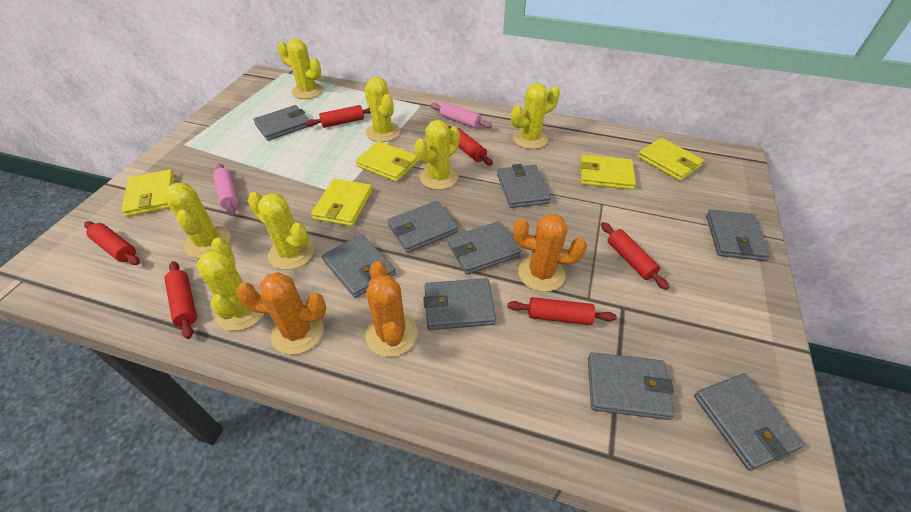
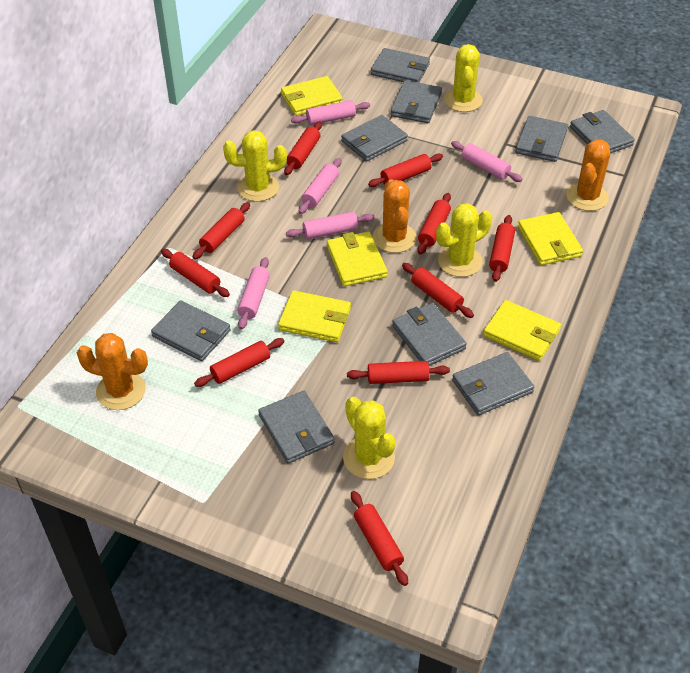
pink rolling pin: 2 -> 5
red rolling pin: 6 -> 10
yellow cactus: 7 -> 4

